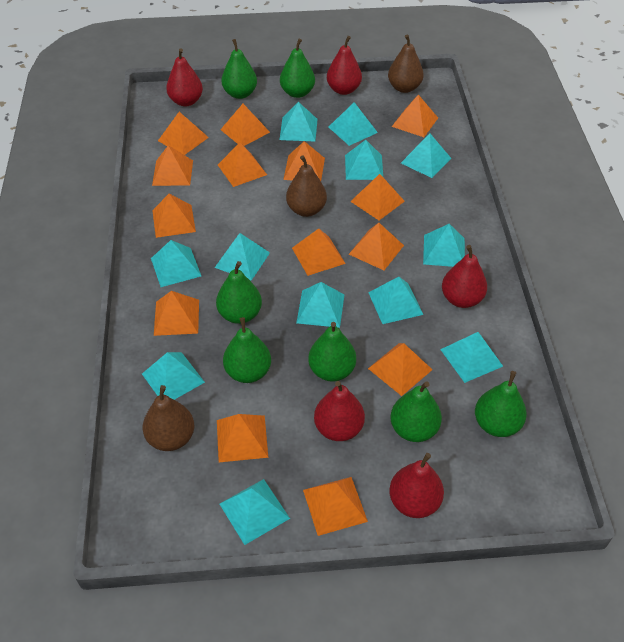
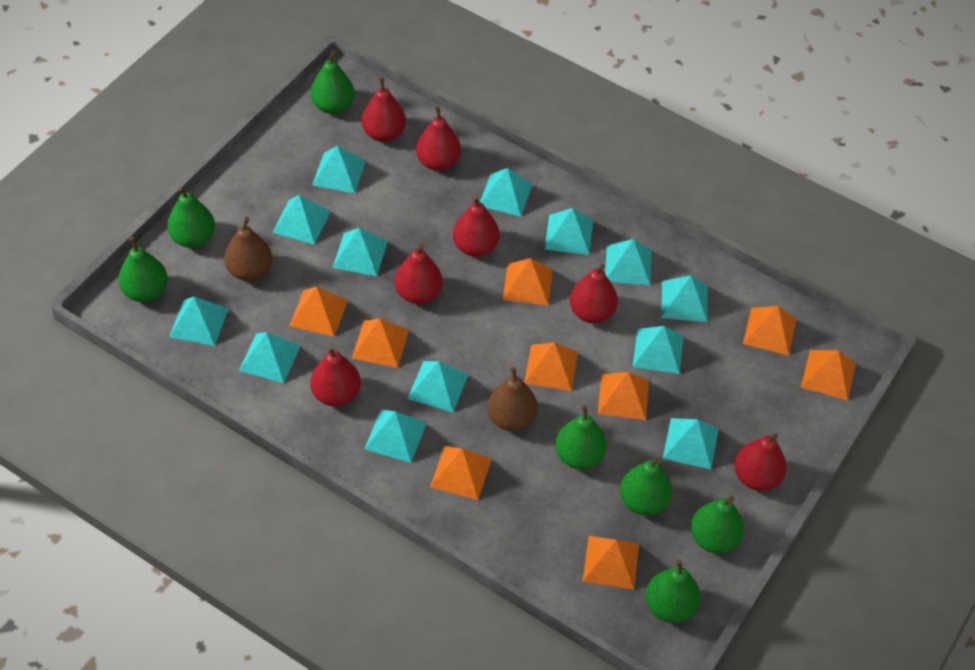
brown pear: 3 -> 2
orange pyramid: 14 -> 9
red pear: 5 -> 7
turquoise pyramid: 12 -> 13

